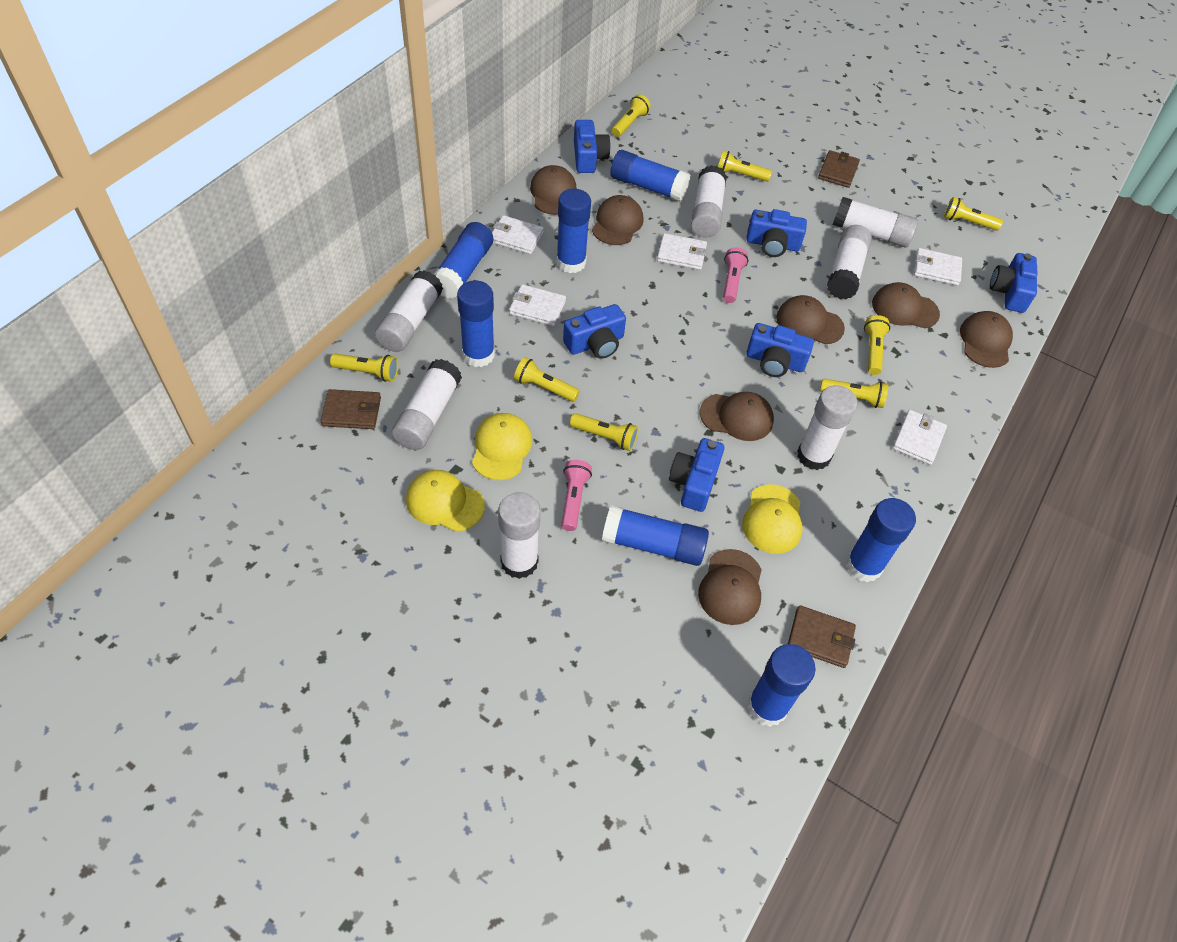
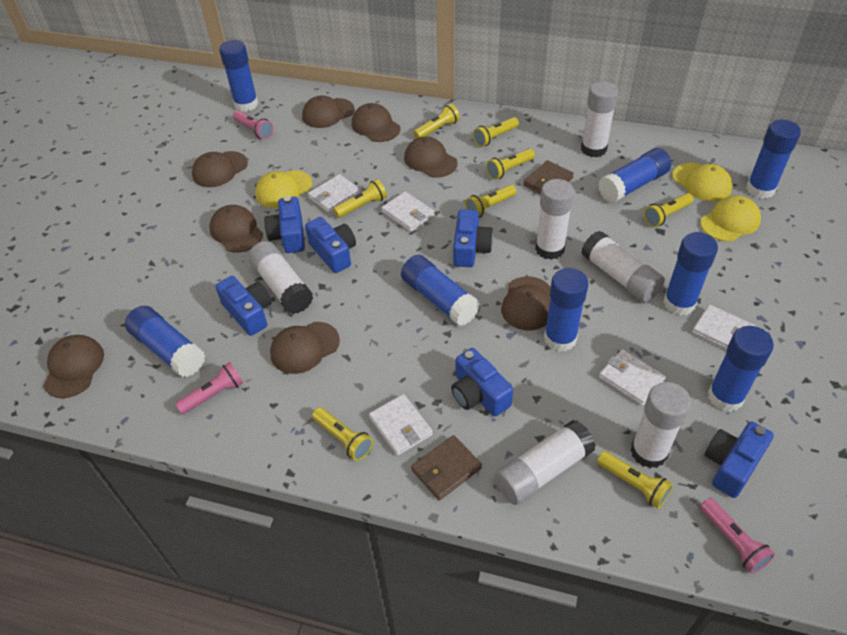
blue glue stick: 7 -> 8
brown cap: 7 -> 8
brown wallet: 3 -> 2
pink flashlight: 2 -> 3
white glue stick: 7 -> 6

